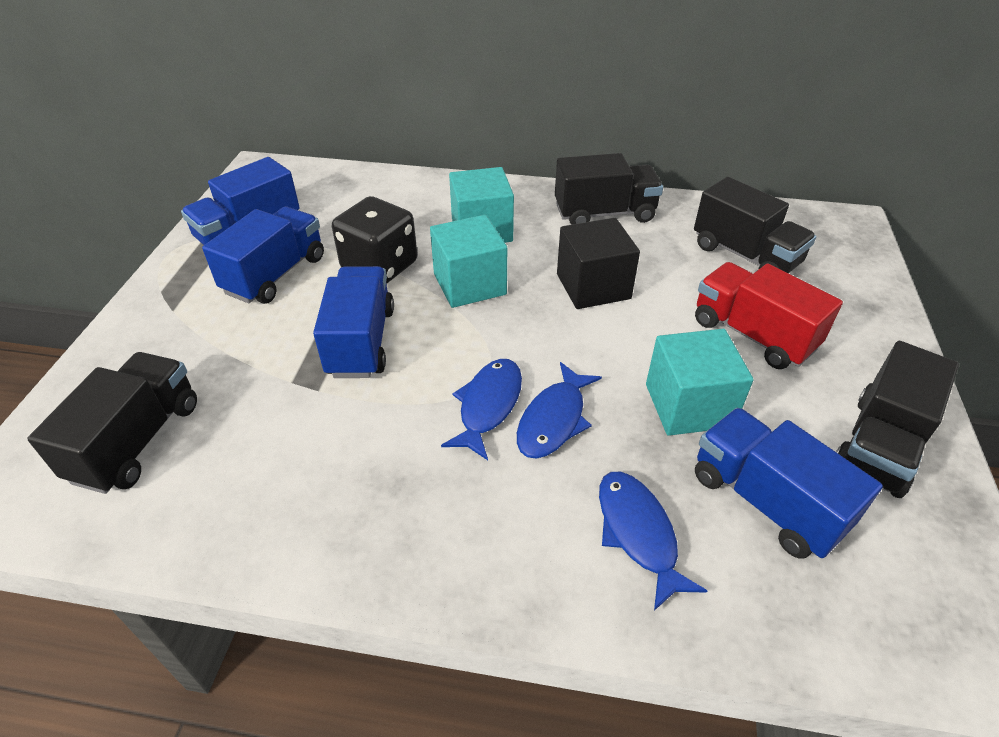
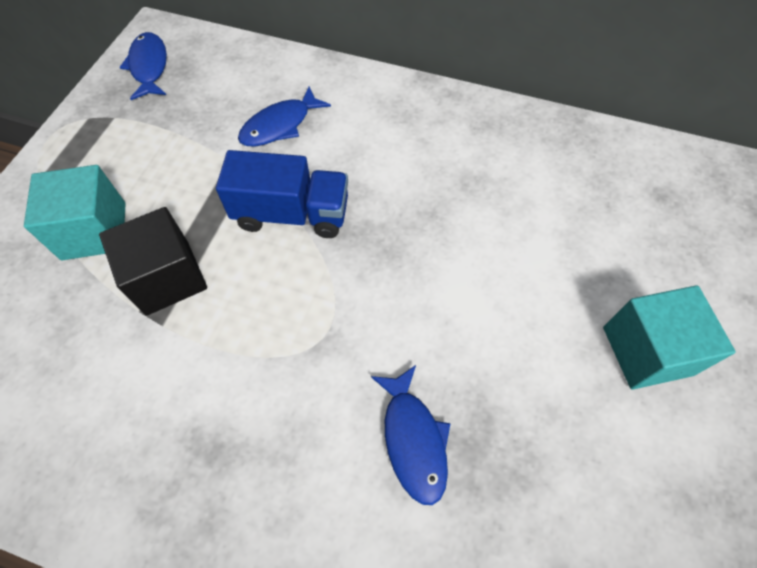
black dice: 1 -> 0
black truck: 4 -> 0
blue truck: 4 -> 1
red truck: 1 -> 0
turquoise cube: 3 -> 2

